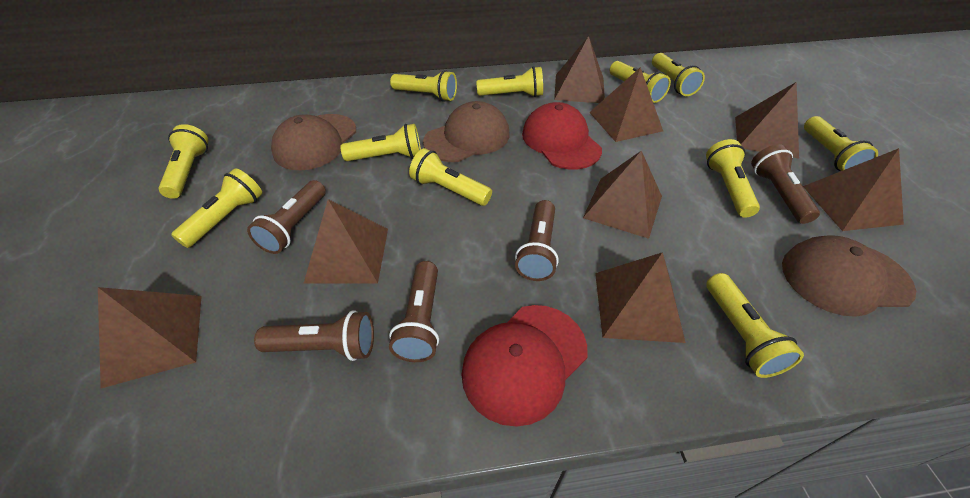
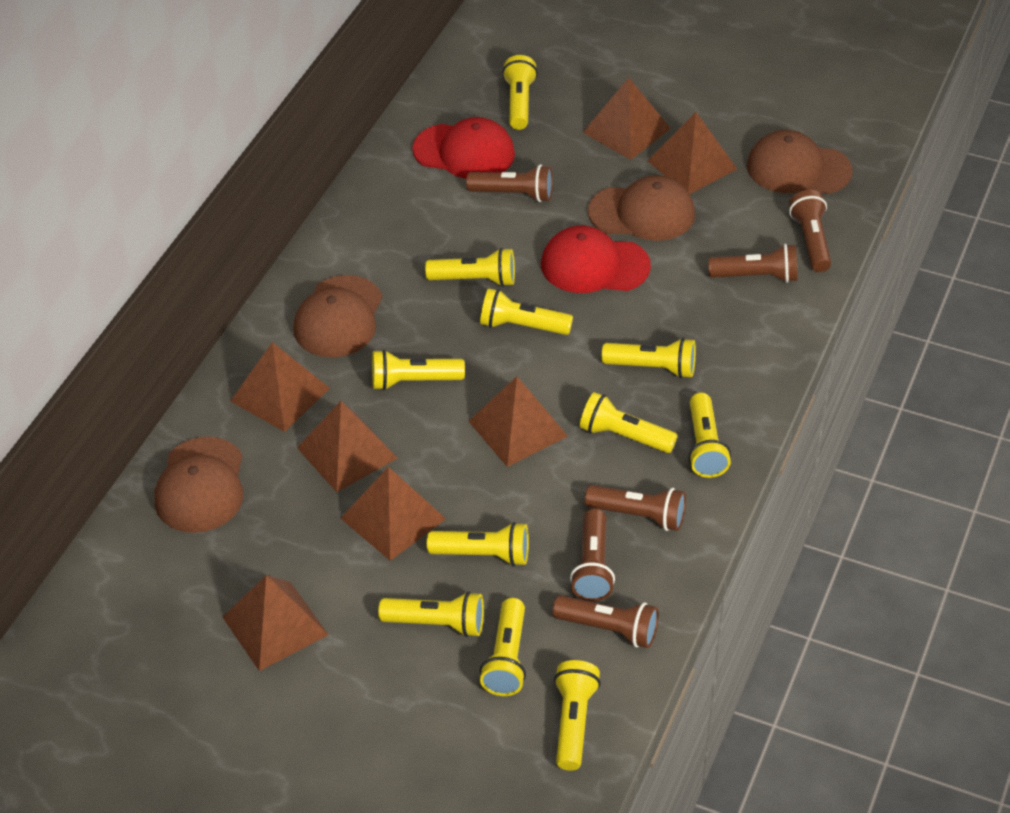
brown cap: 3 -> 4
brown flashlight: 5 -> 6
brown pyramid: 8 -> 7

